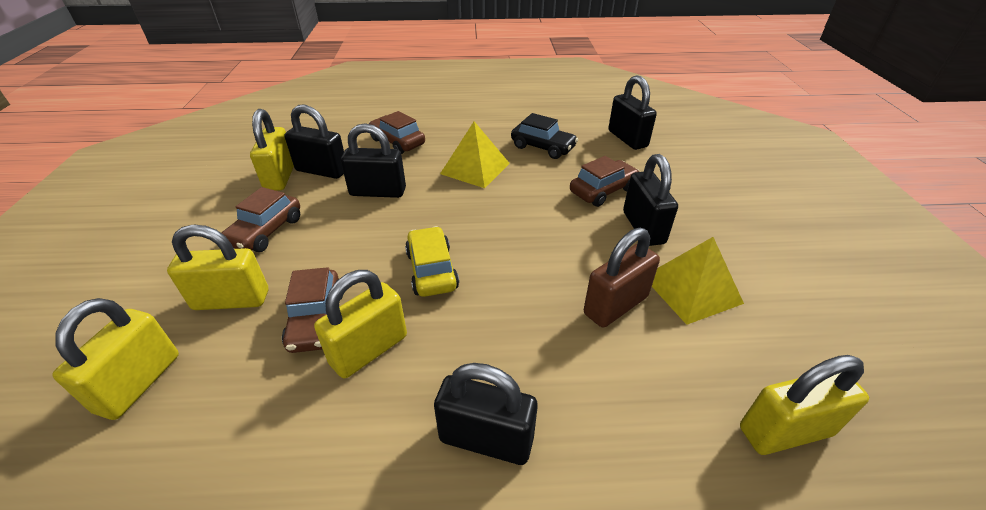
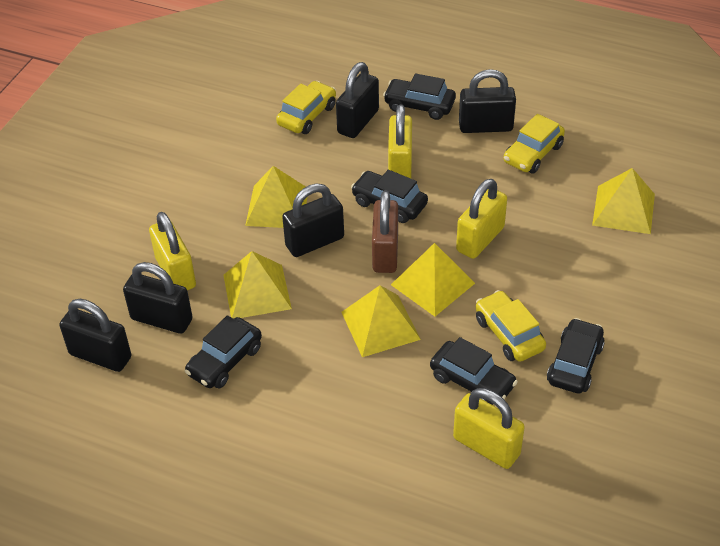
black car: 1 -> 5
brown car: 4 -> 0
yellow car: 1 -> 3
yellow padlock: 5 -> 4
yellow pyramid: 2 -> 5

